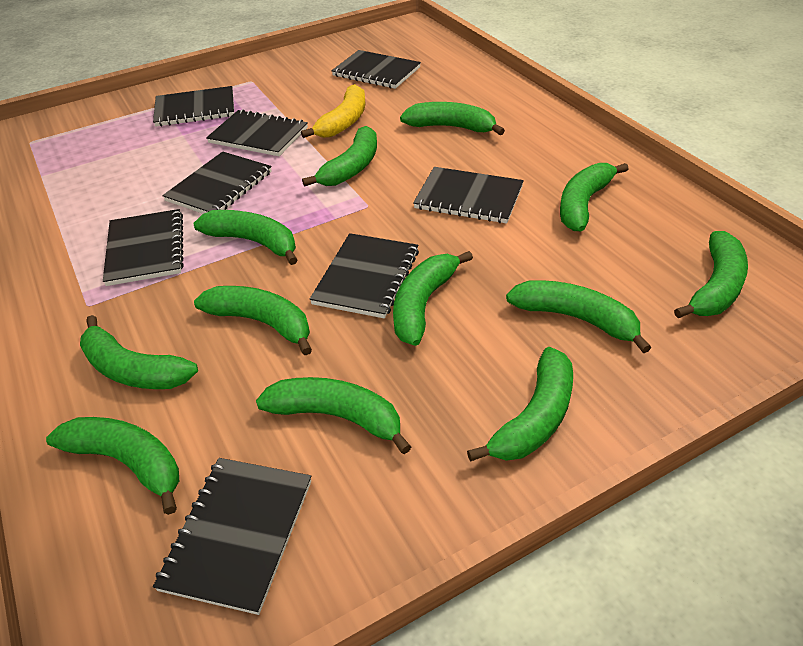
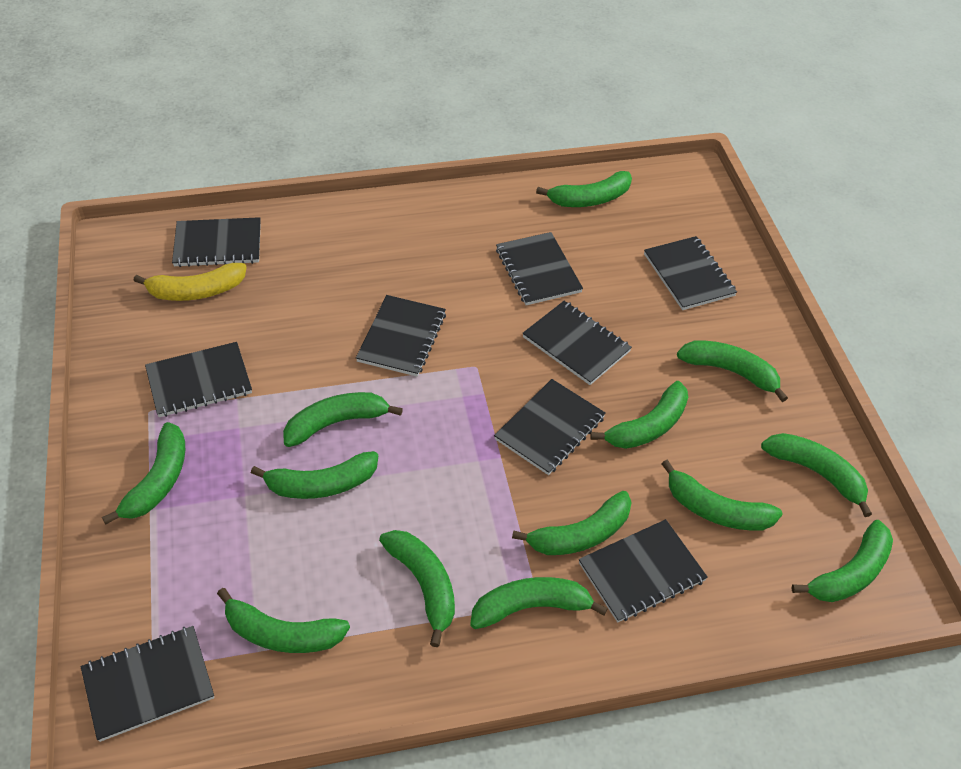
black notebook: 8 -> 9
green banana: 12 -> 13

